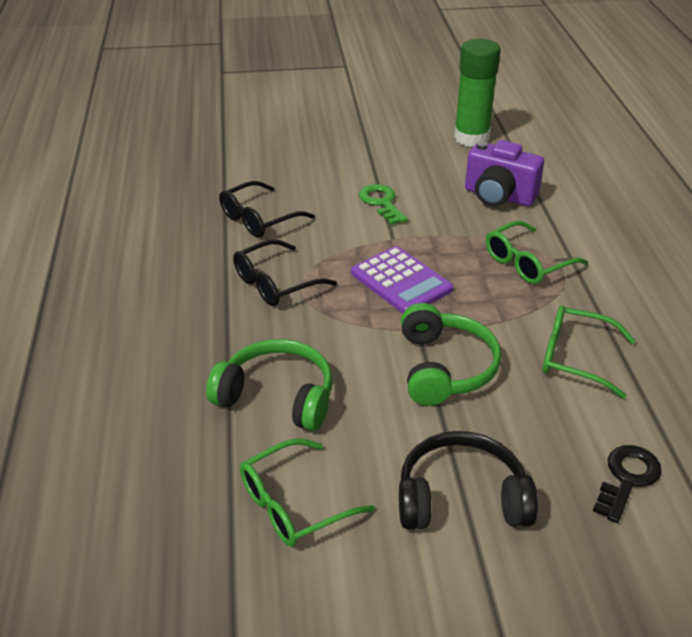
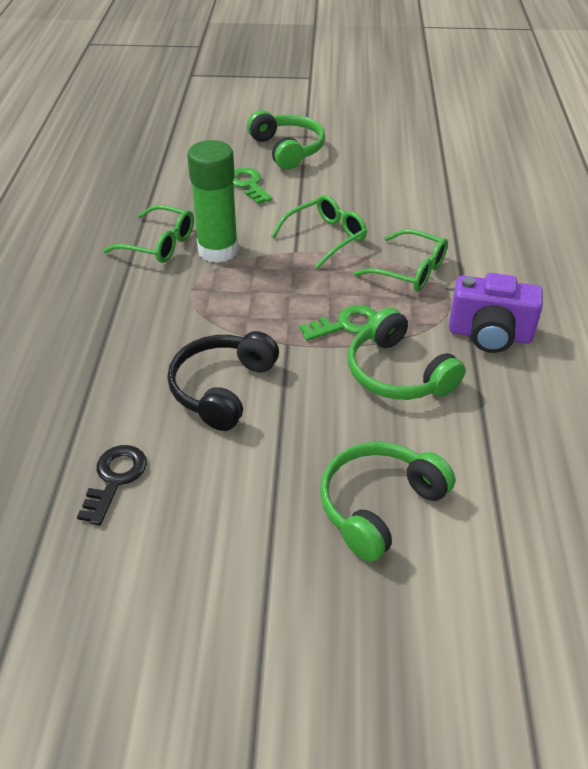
black glasses: 2 -> 0
green headphones: 2 -> 3
green key: 1 -> 2
purple calculator: 1 -> 0

